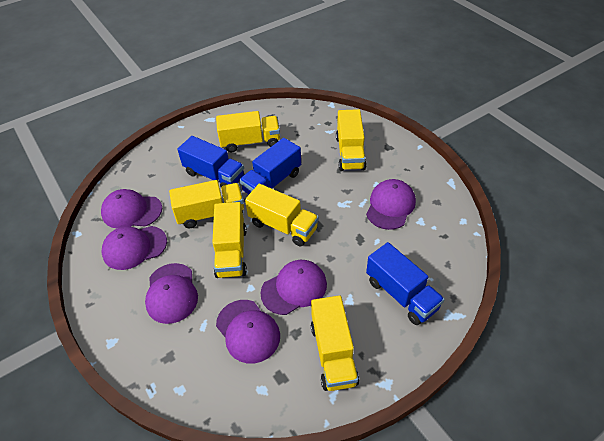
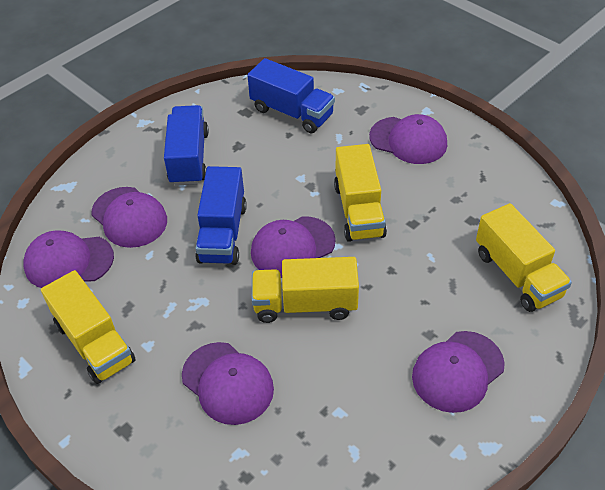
yellow truck: 6 -> 4

